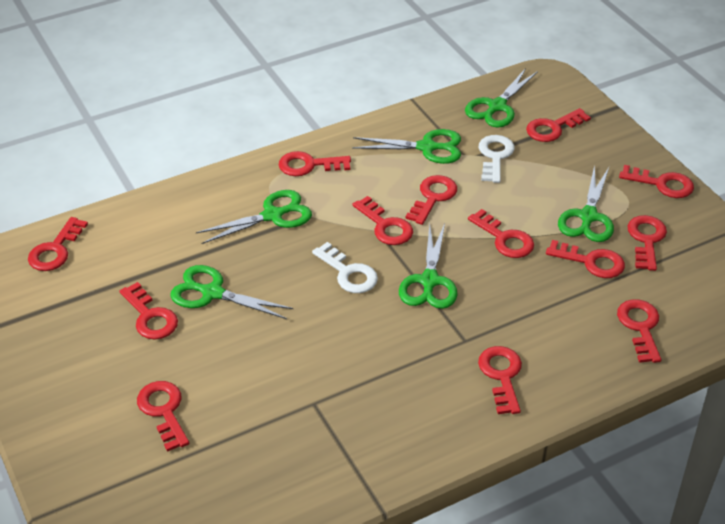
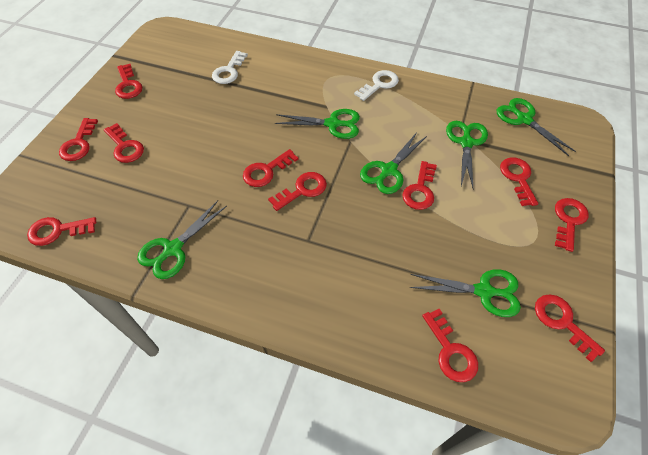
red key: 13 -> 11

